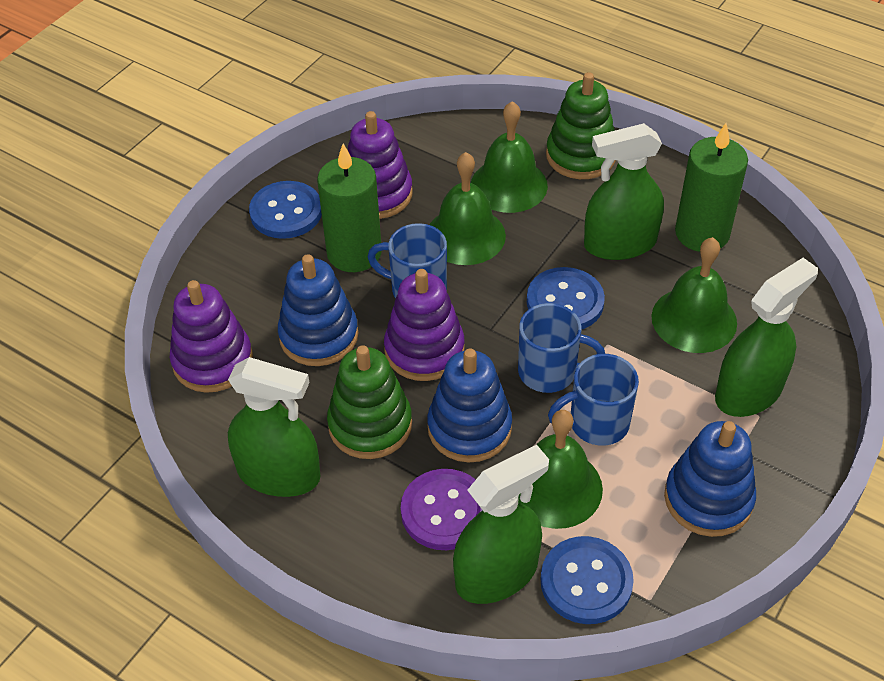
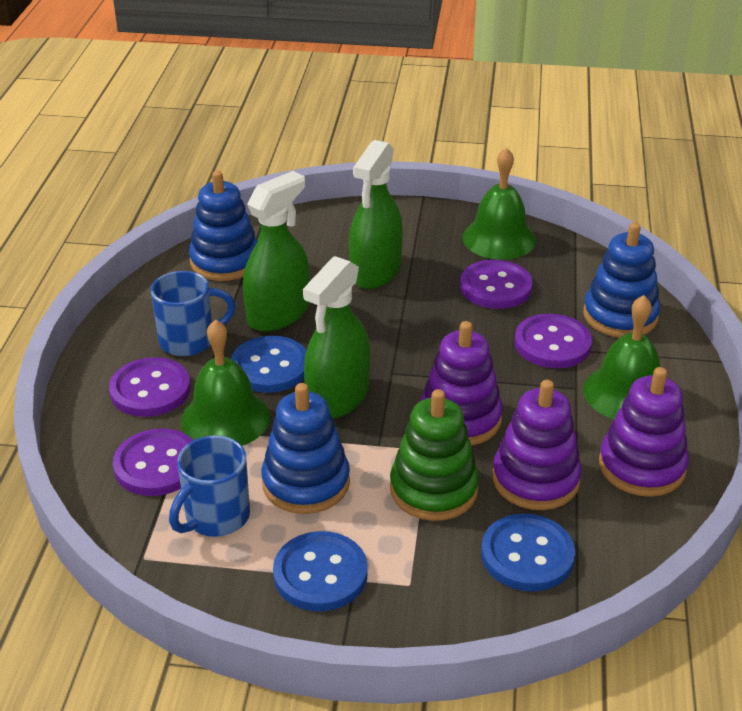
blue mug: 3 -> 2
green bell: 4 -> 3
green candle: 2 -> 0
green spray bottle: 4 -> 3
green stacking toy: 2 -> 1
purple button: 1 -> 4

